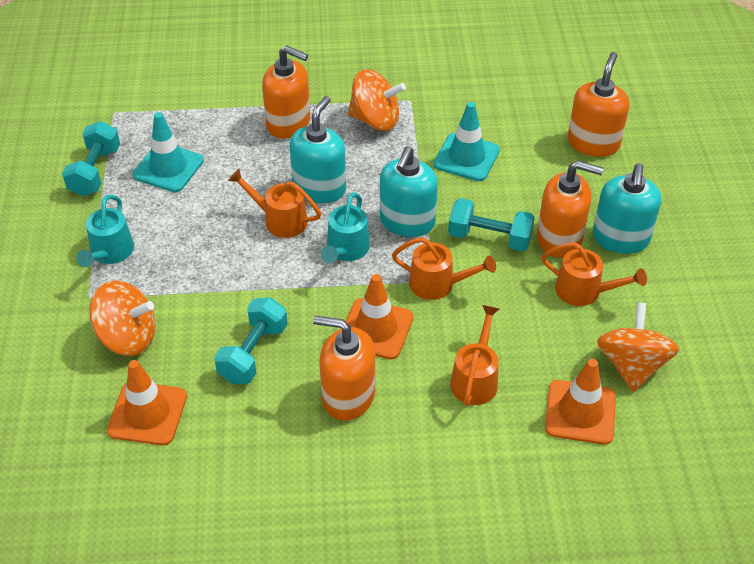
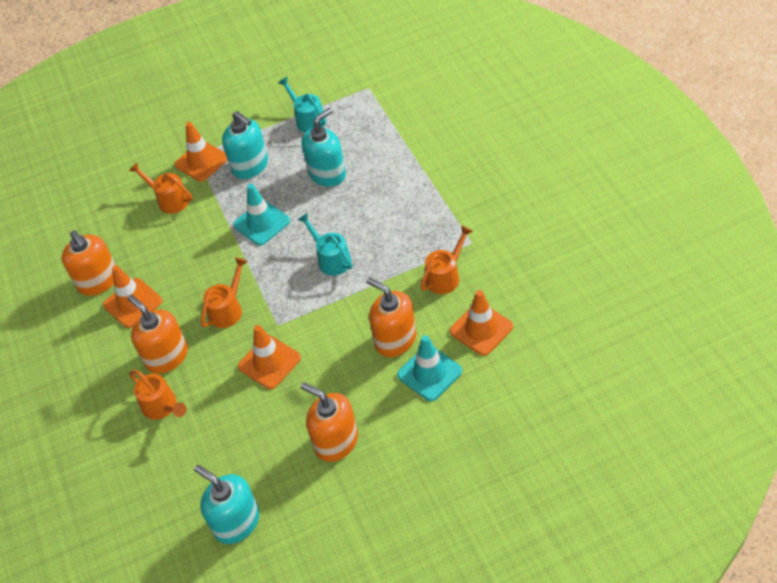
orange spinning top: 3 -> 0
orange traffic cone: 3 -> 4
turquoise dumbbell: 3 -> 0

